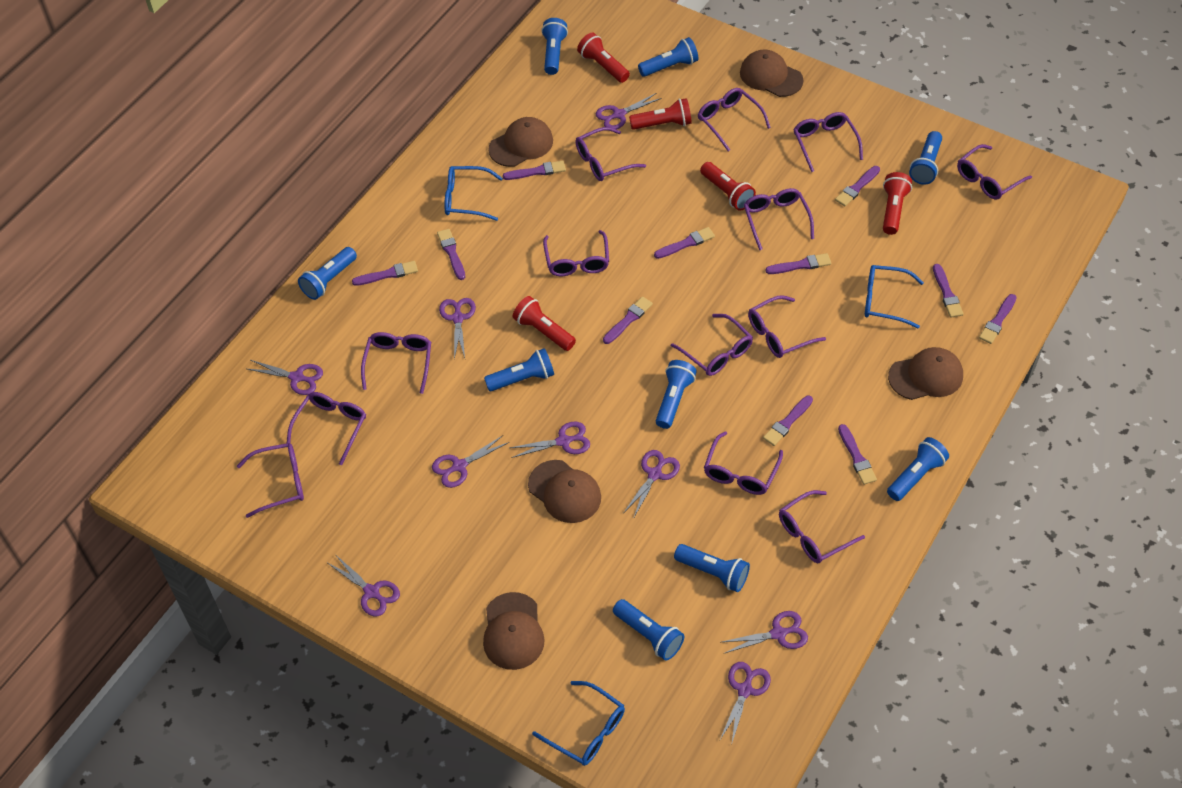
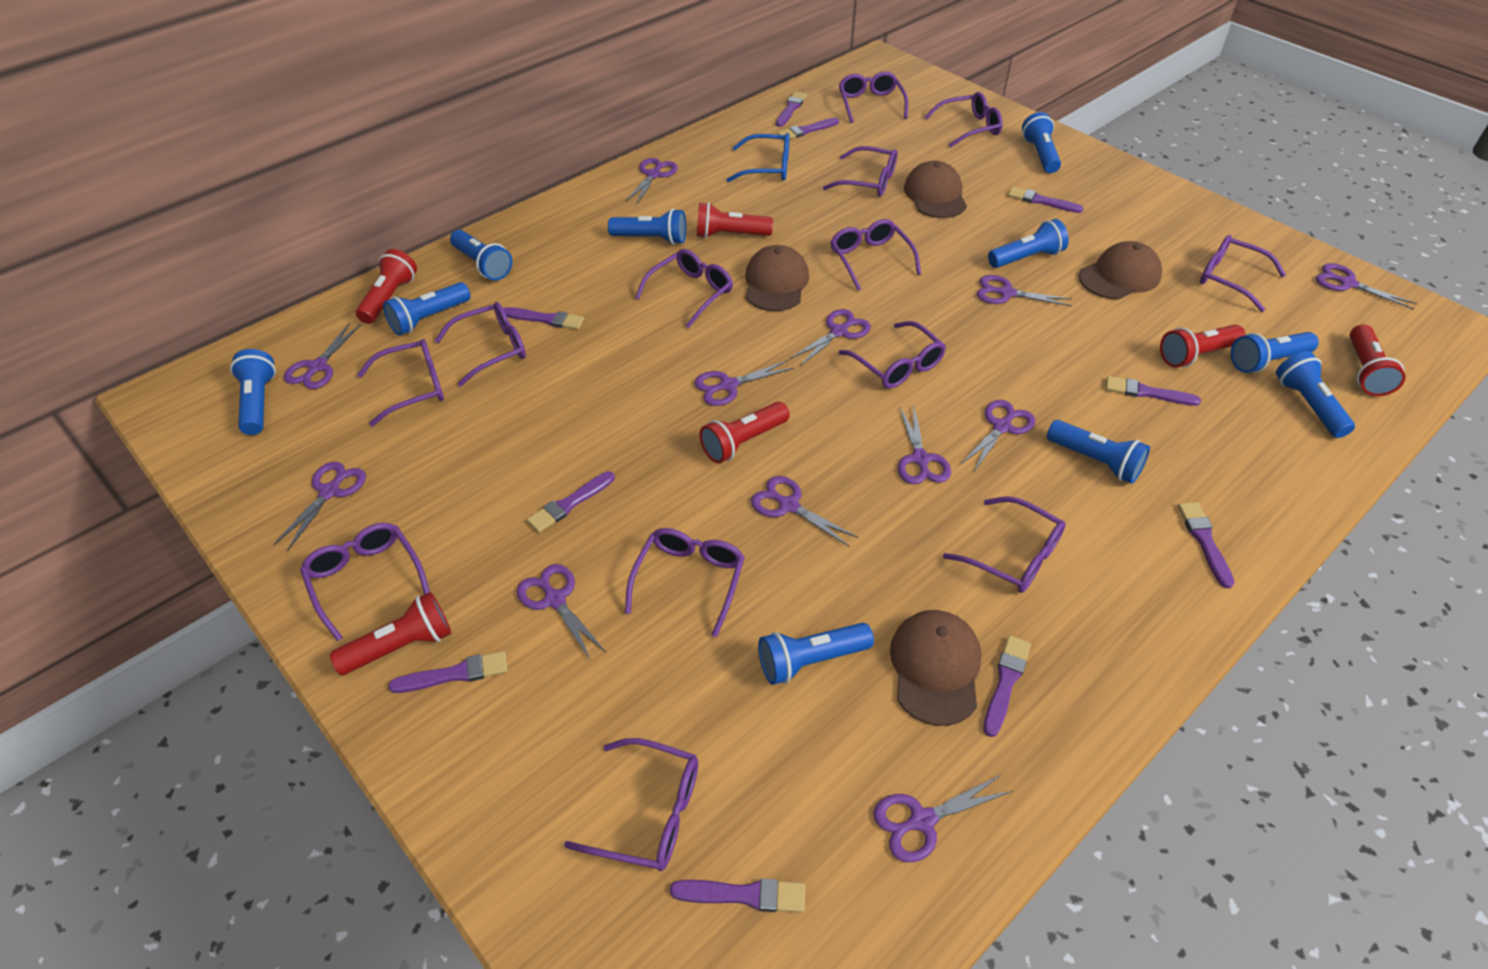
blue flashlight: 9 -> 10
blue glasses: 3 -> 1
brown cap: 5 -> 4
purple brush: 11 -> 10
purple scissors: 9 -> 12
red flashlight: 5 -> 6

